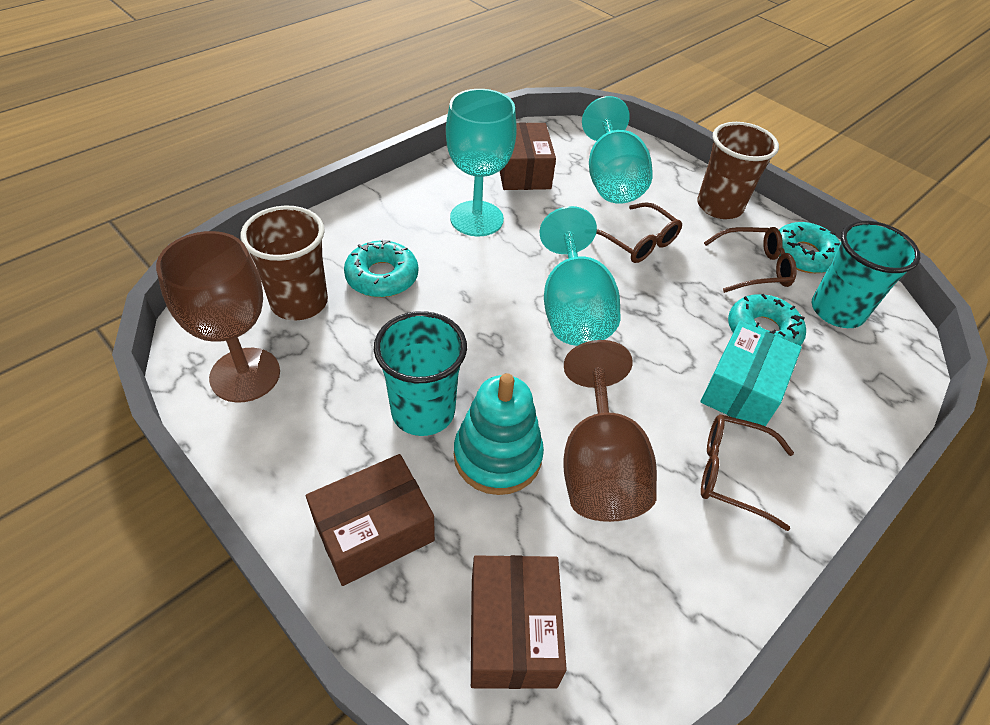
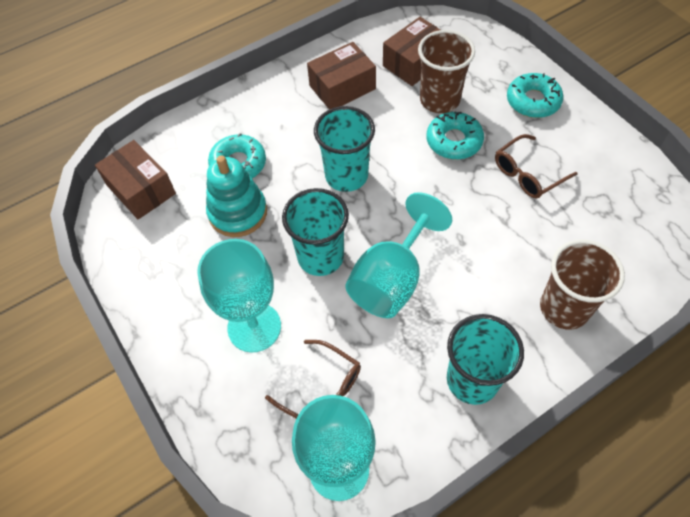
brown glasses: 3 -> 2
brown goblet: 2 -> 0
turquoise box: 1 -> 0
turquoise cup: 2 -> 3

